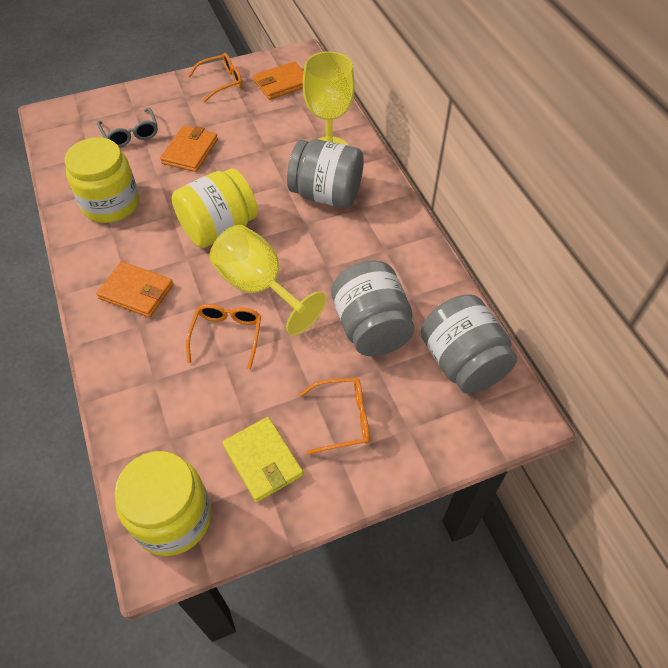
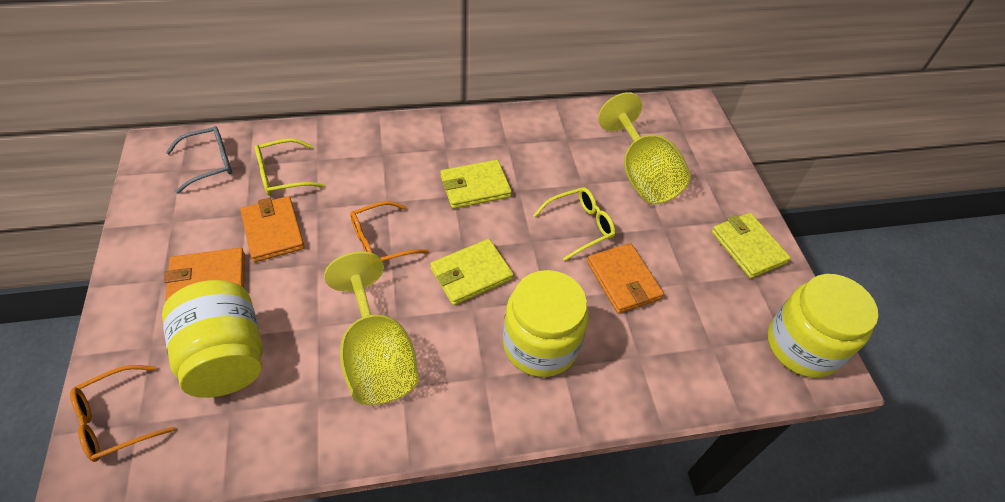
grey jar: 3 -> 0
orange glasses: 3 -> 2
yellow glasses: 0 -> 2
yellow wallet: 1 -> 3

